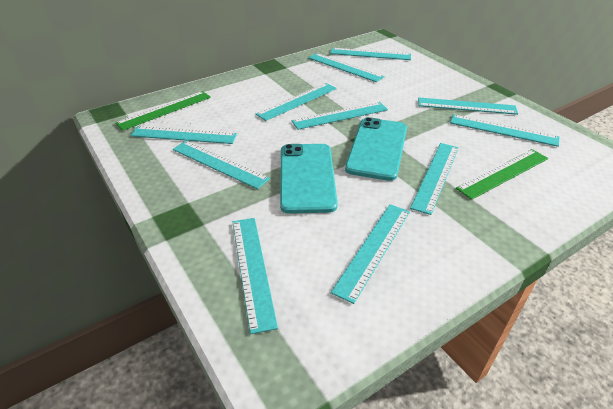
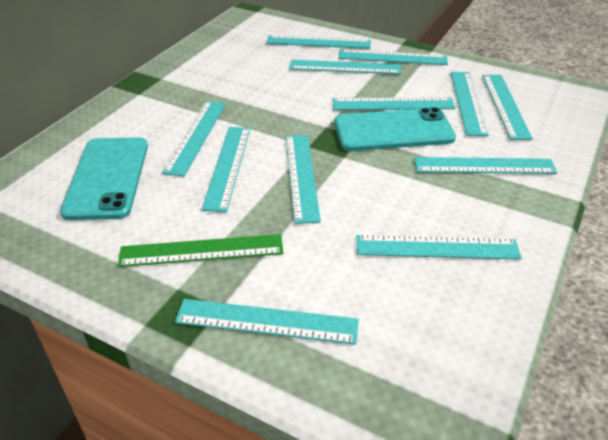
green ruler: 2 -> 1
turquoise ruler: 11 -> 12

